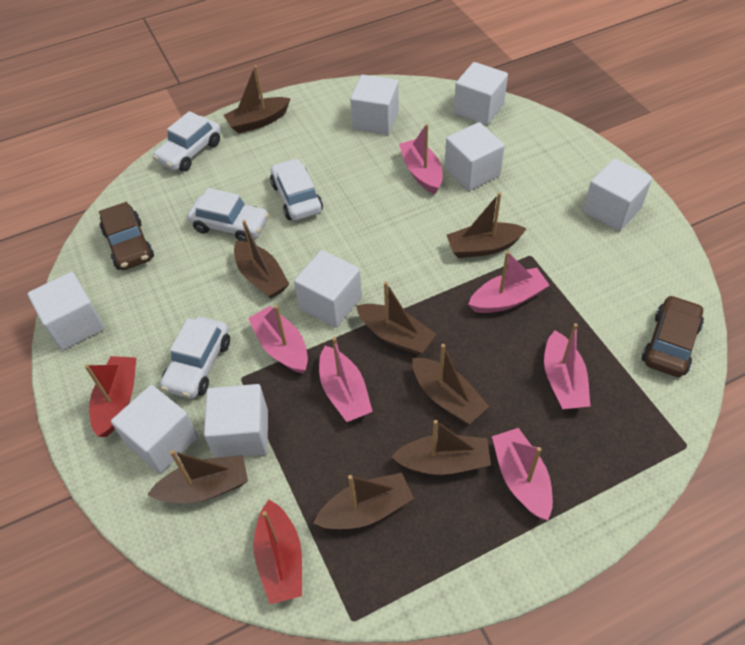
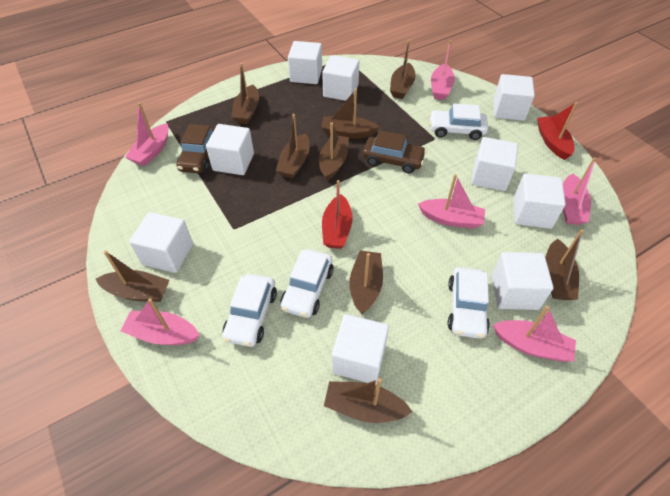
brown boat: 8 -> 9
white cube: 8 -> 9

